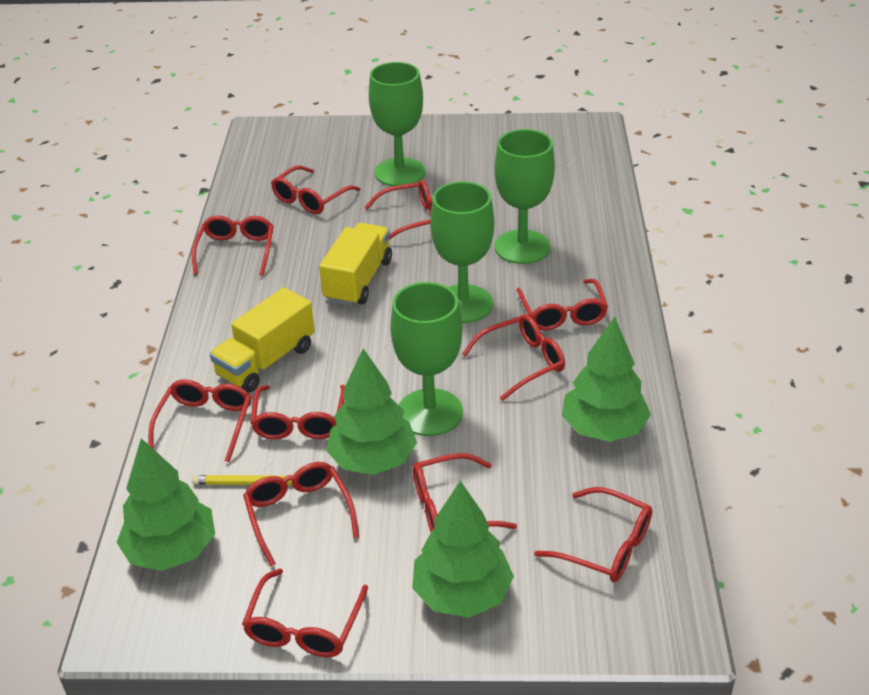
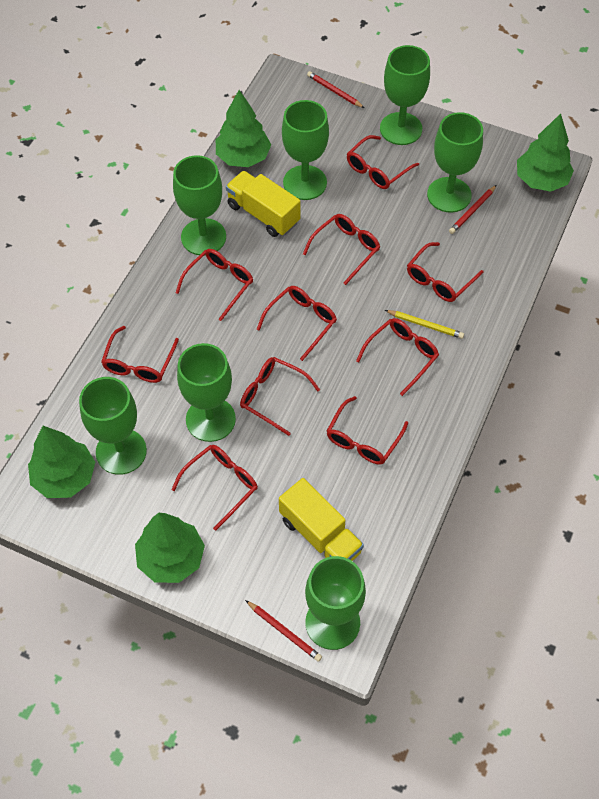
green goblet: 4 -> 7
red glasses: 11 -> 10
red pencil: 0 -> 3

